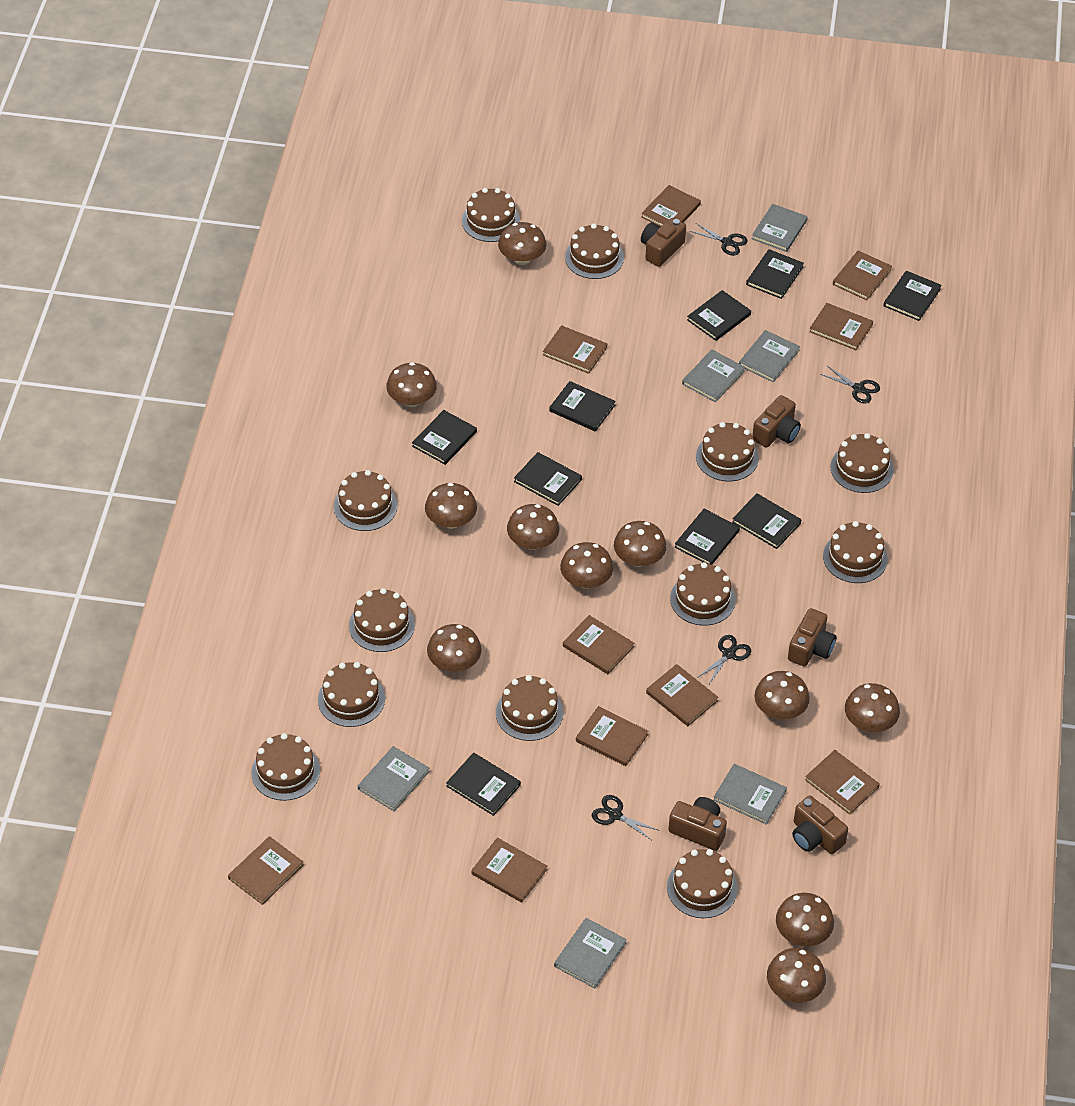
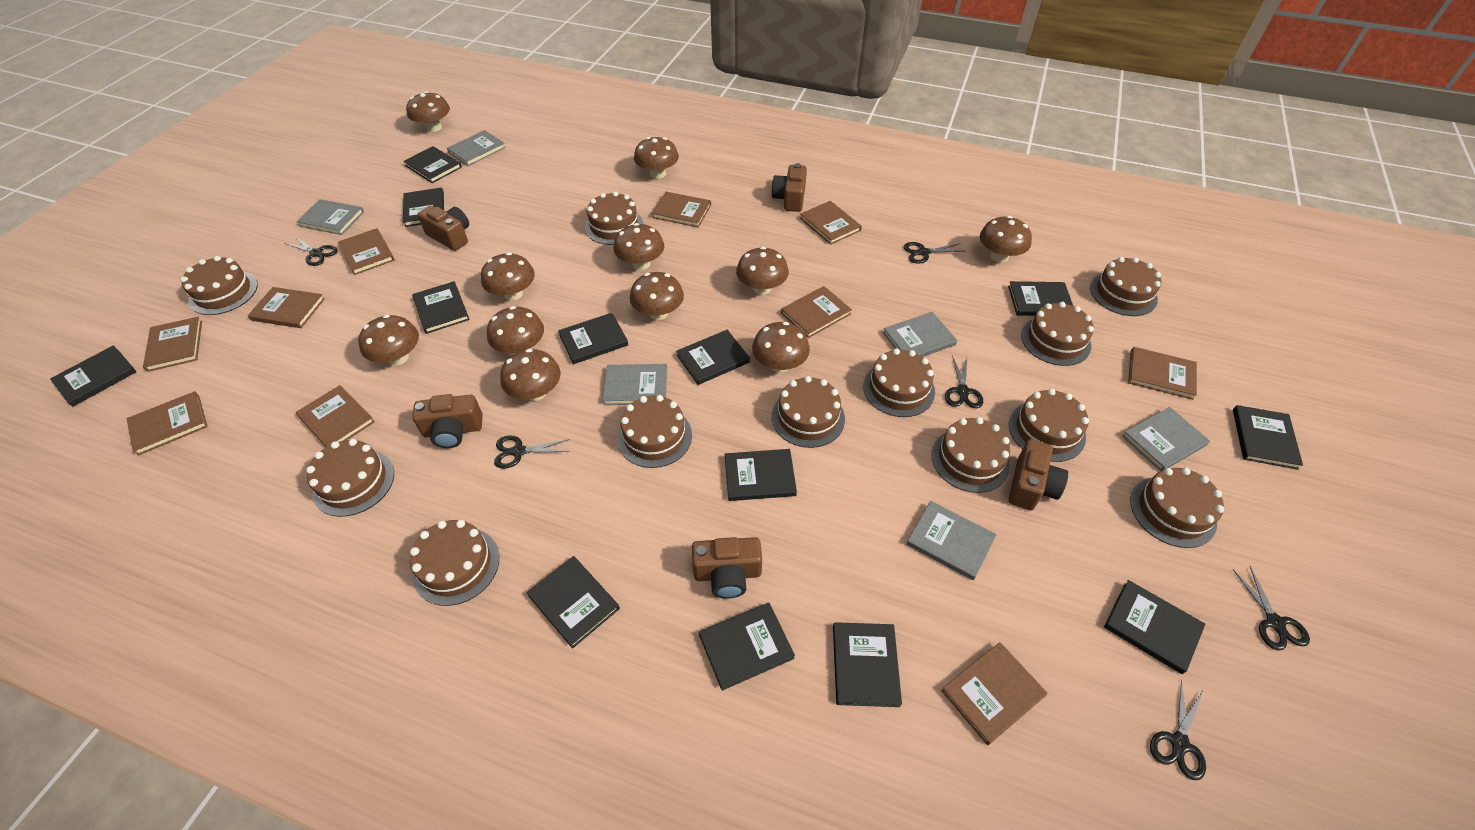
black book: 9 -> 13
black scissors: 4 -> 6

